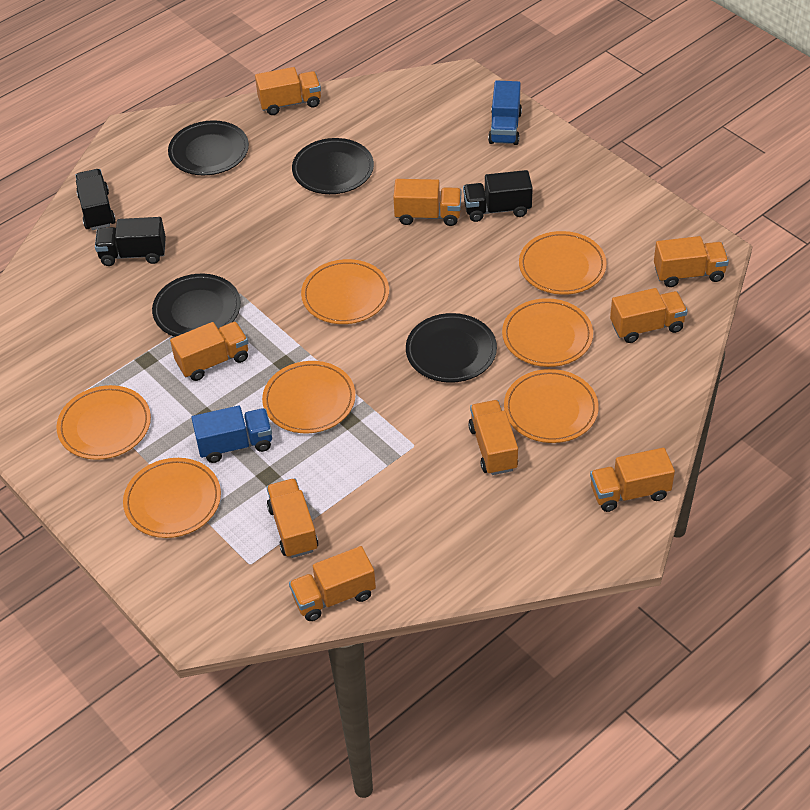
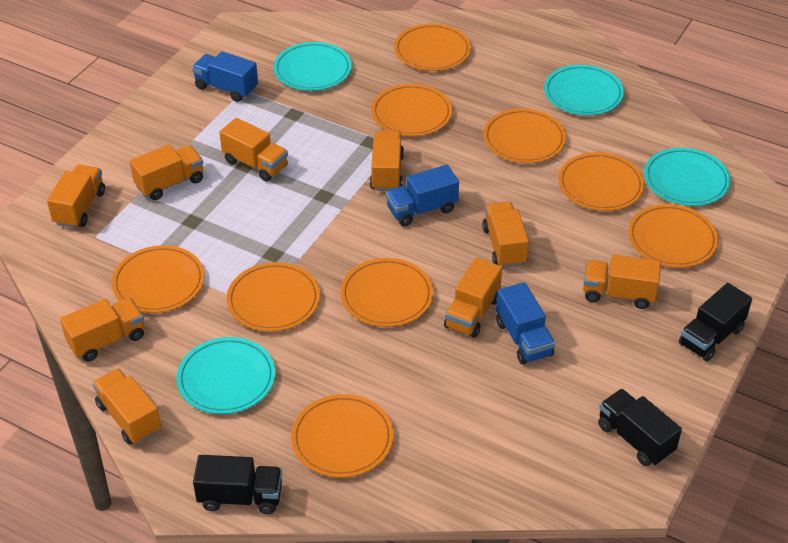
black plate: 4 -> 0
blue truck: 2 -> 3
orange plate: 7 -> 9
turquoise plate: 0 -> 4

